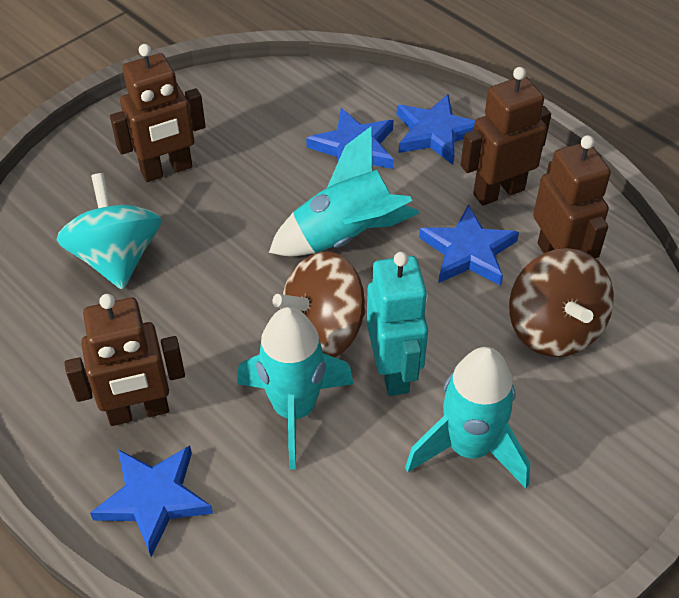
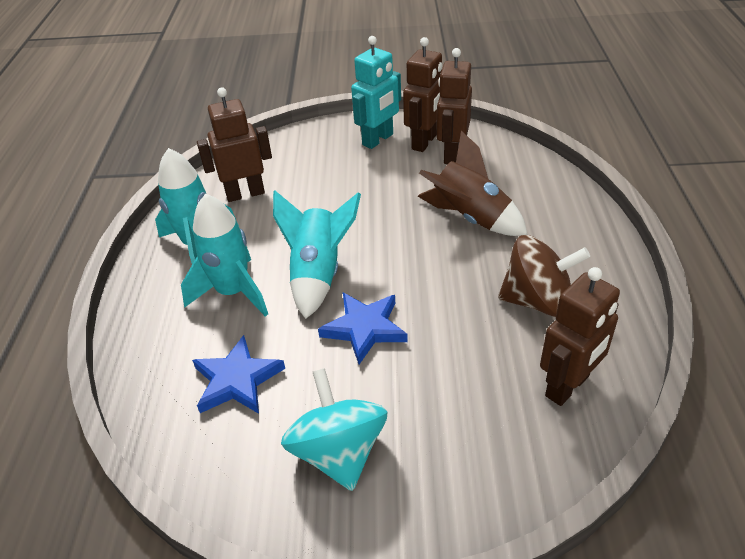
blue star: 4 -> 2
brown rocket: 0 -> 1
brown spinning top: 2 -> 1

